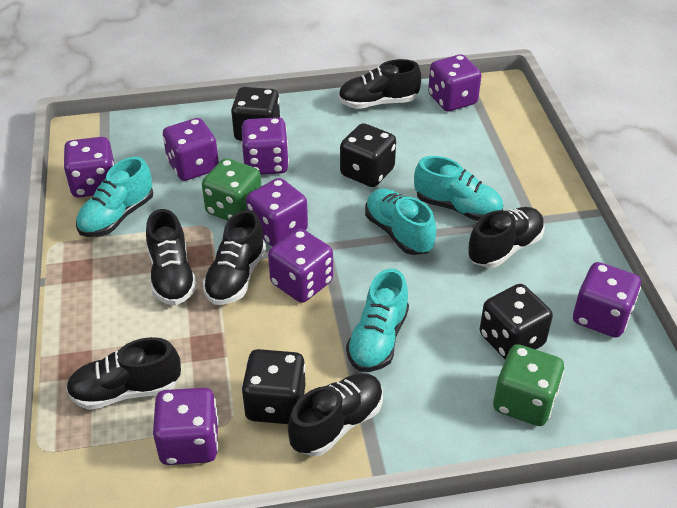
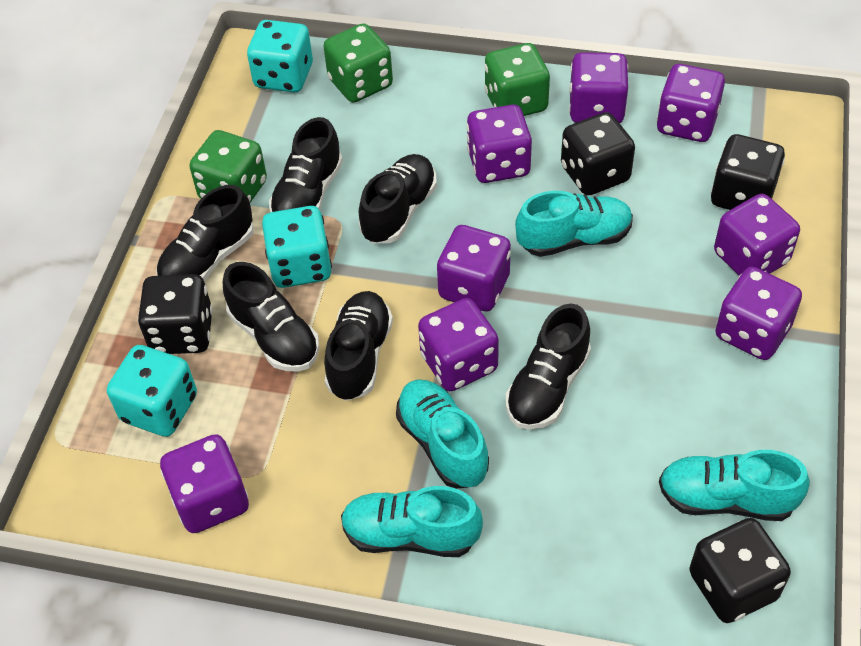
green dice: 2 -> 3
turquoise dice: 0 -> 3

